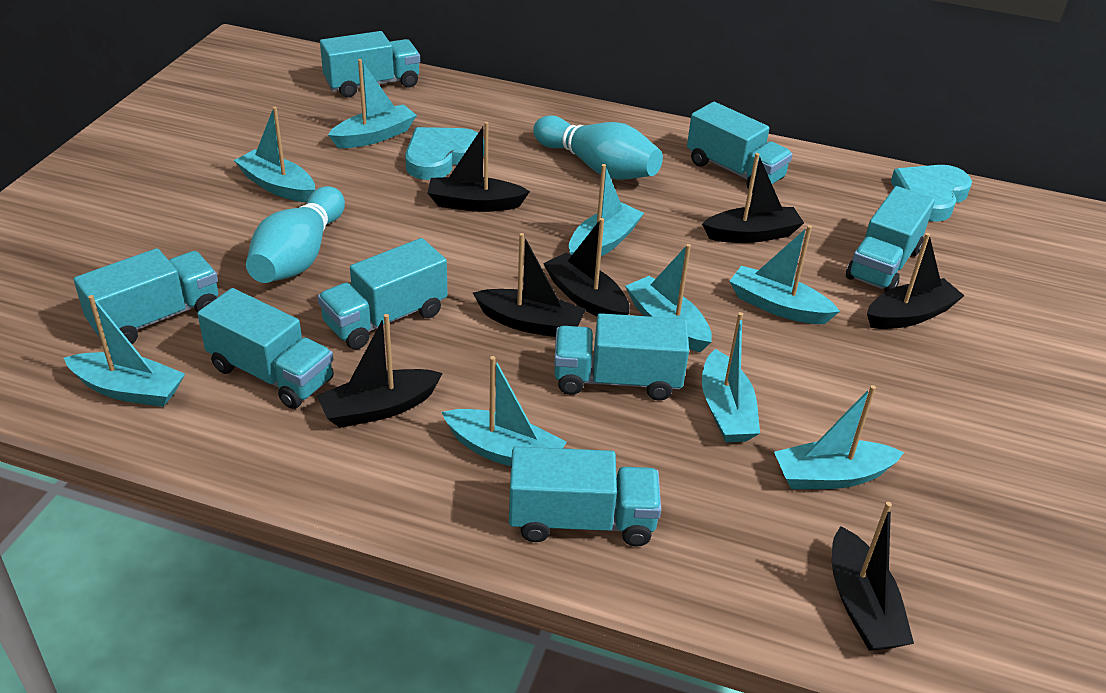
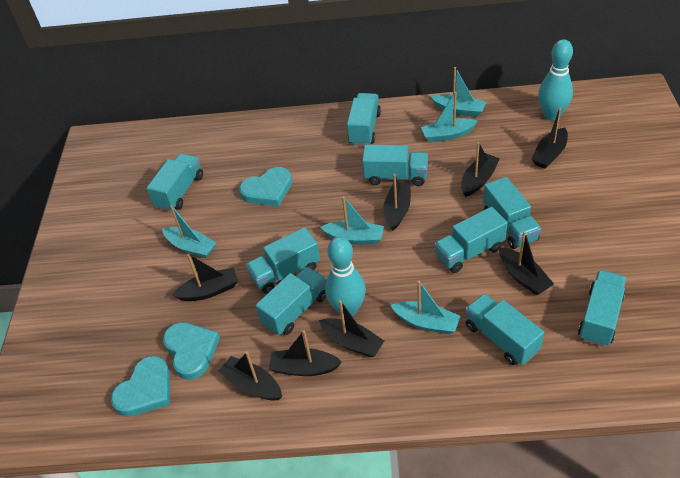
black boat: 7 -> 8
turquoise boat: 9 -> 5
turquoise heart: 2 -> 3
turquoise truck: 8 -> 9

